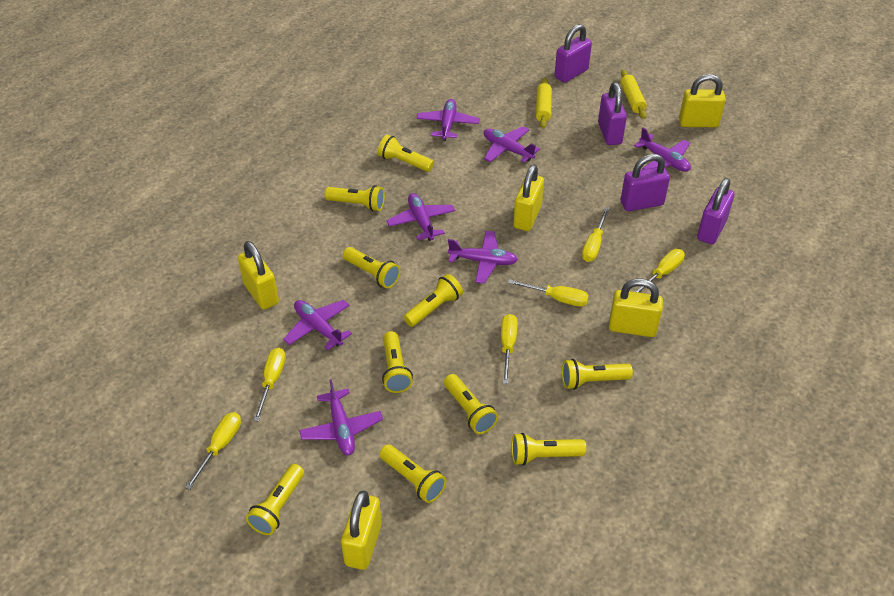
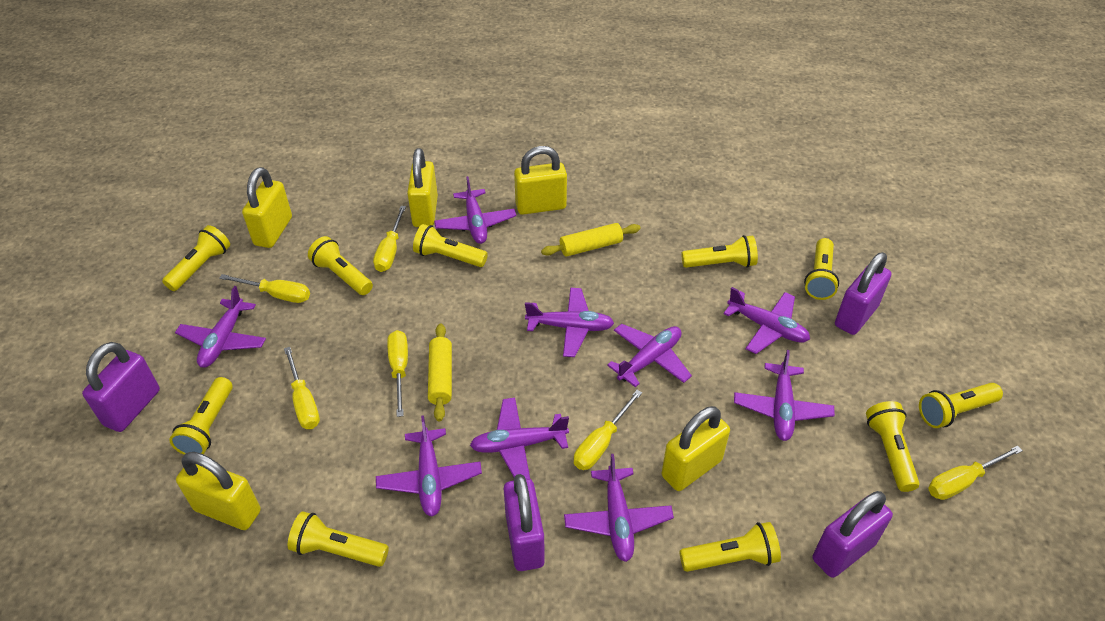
purple plane: 7 -> 9

